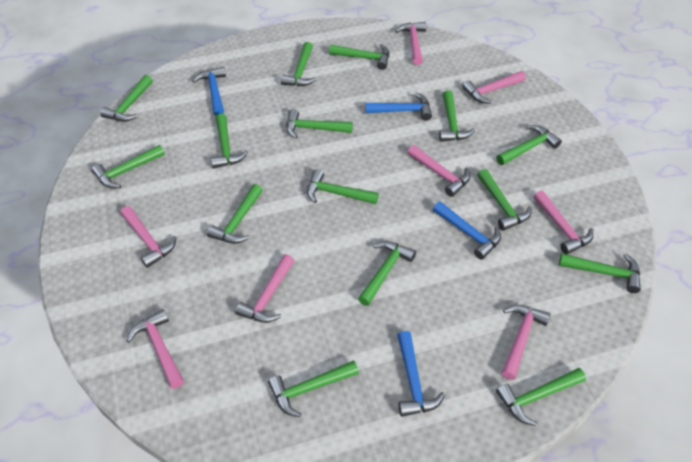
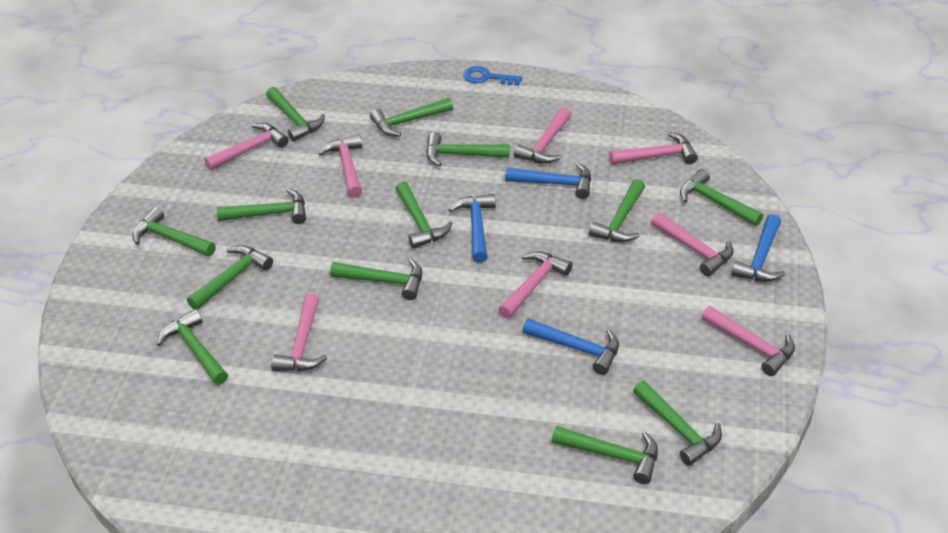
blue key: 0 -> 1
green hammer: 15 -> 13

